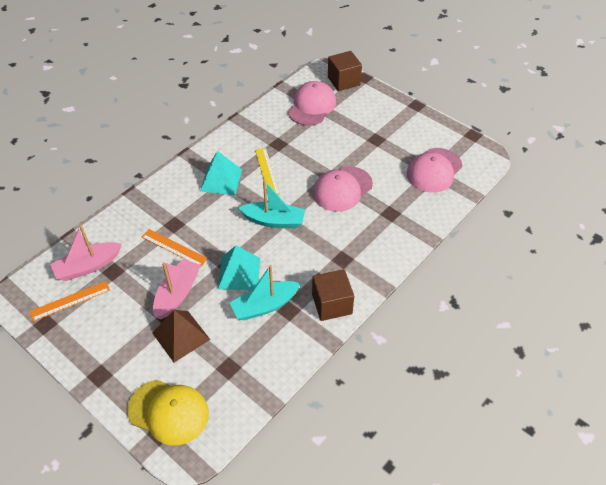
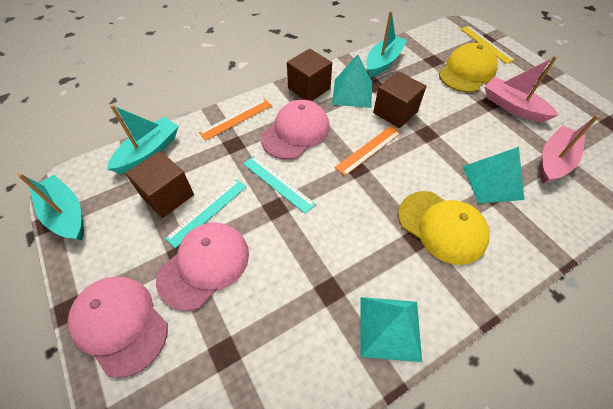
brown cube: 2 -> 3
brown pyramid: 1 -> 0
turquoise boat: 2 -> 3
turquoise pyramid: 2 -> 3
turquoise ruler: 0 -> 2
yellow cap: 1 -> 2

